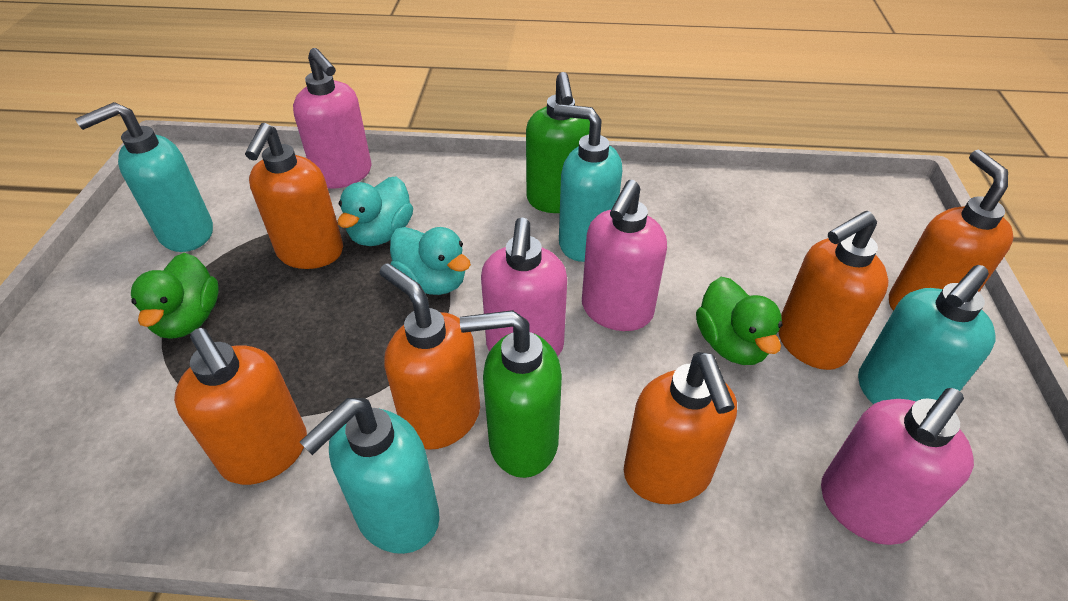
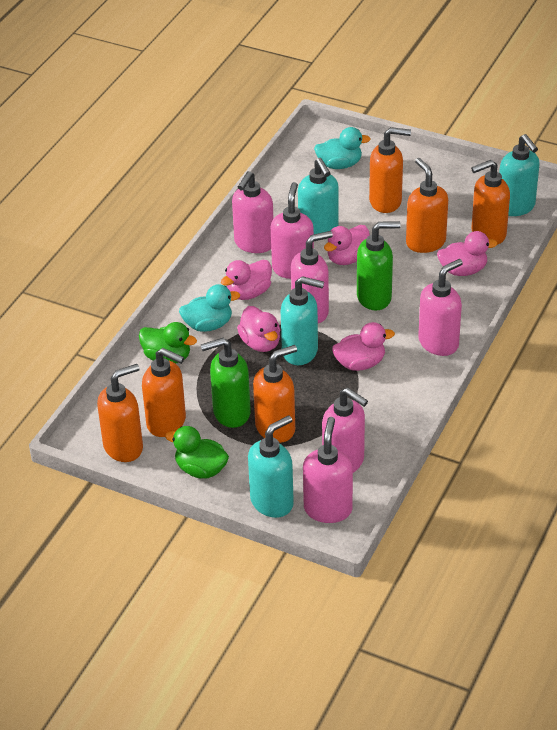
pink duck: 0 -> 5
pink soap dispenser: 4 -> 6

